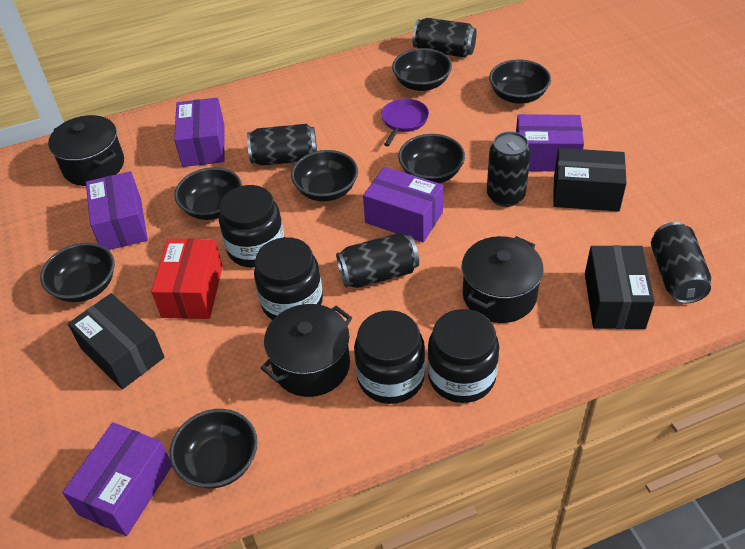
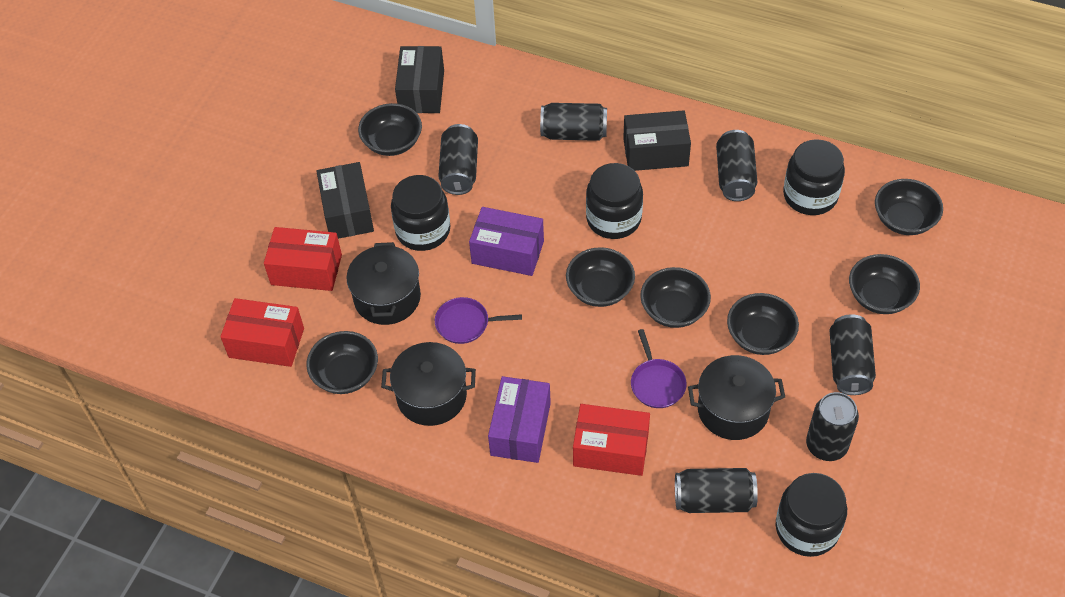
black can: 5 -> 6
purple box: 5 -> 2
purple pan: 1 -> 2
red box: 1 -> 3

